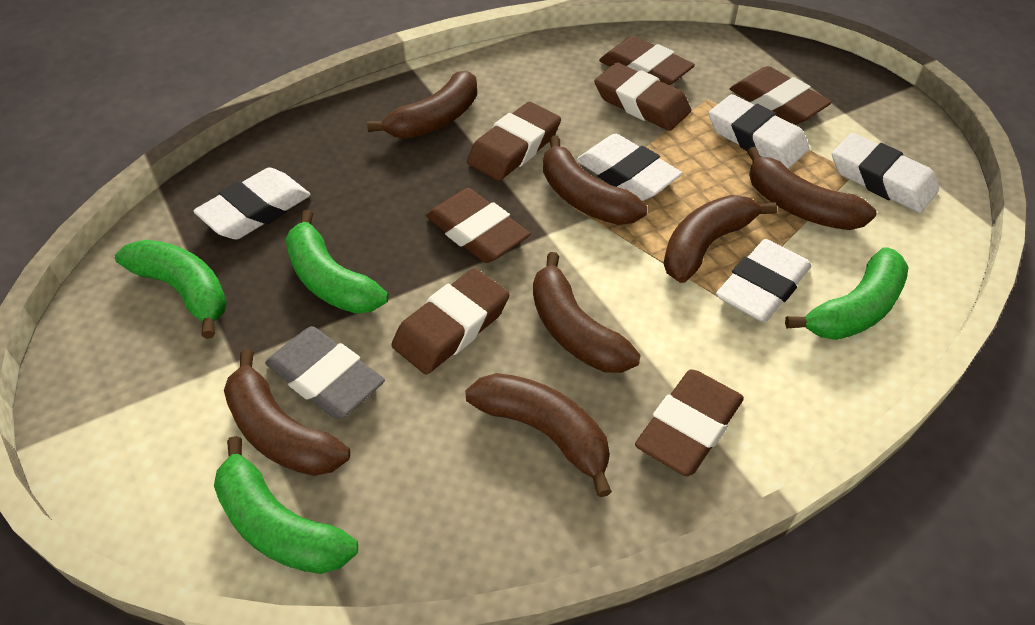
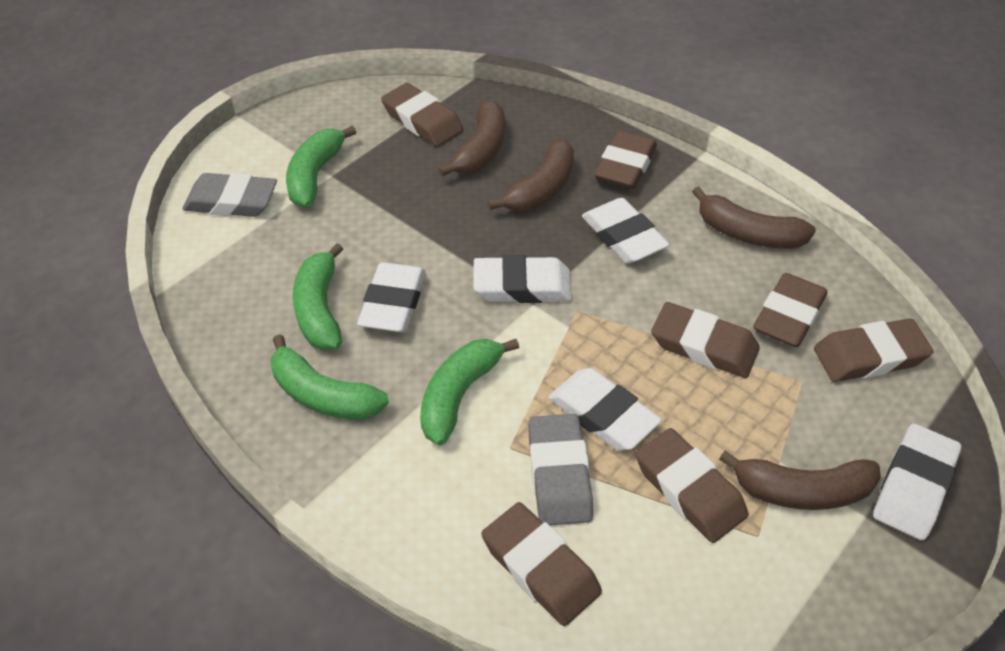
brown banana: 7 -> 4
grey eraser: 1 -> 2

